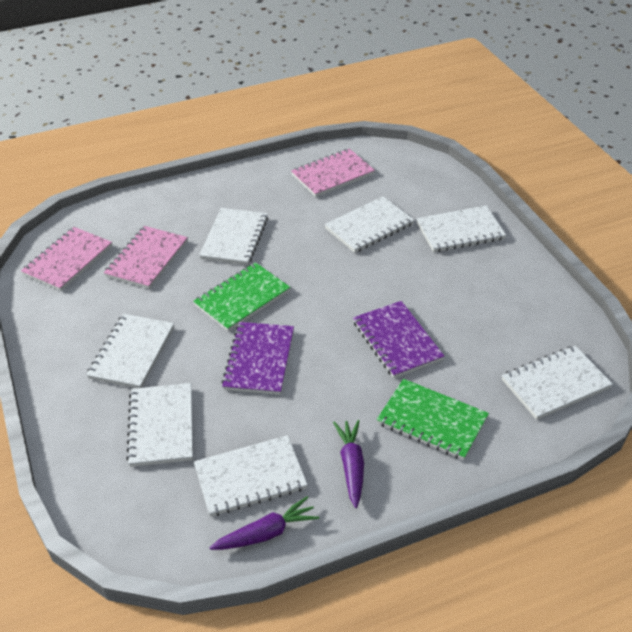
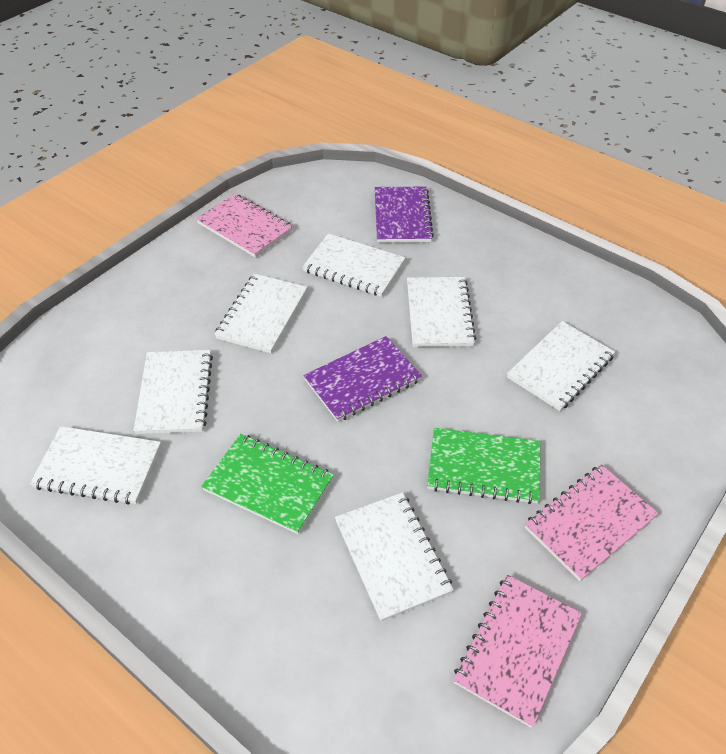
purple carrot: 2 -> 0

